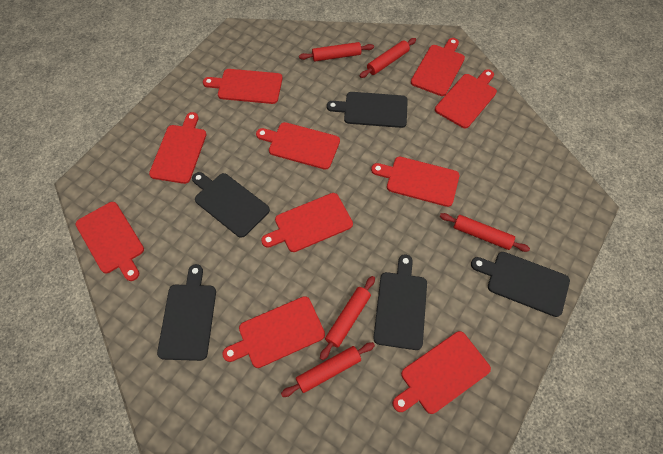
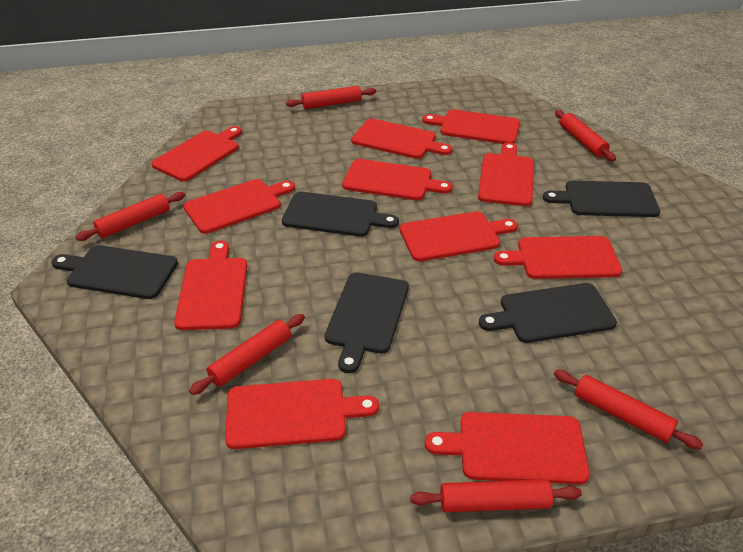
red cutting board: 10 -> 11
red rolling pin: 5 -> 6

